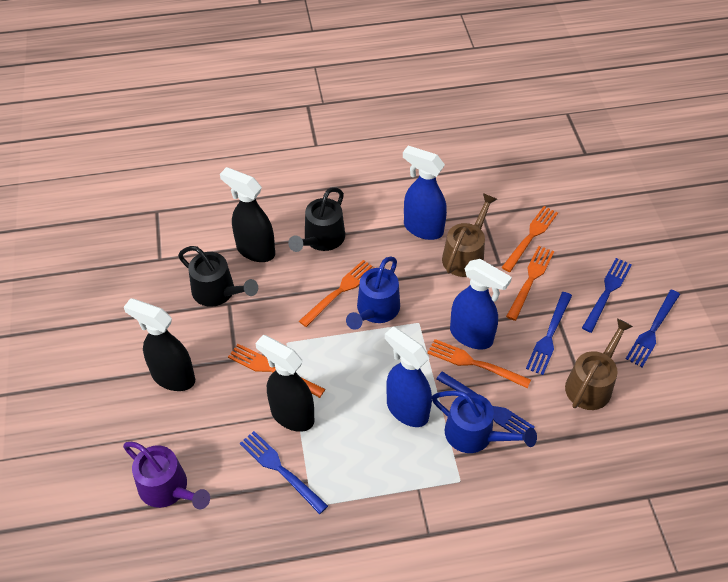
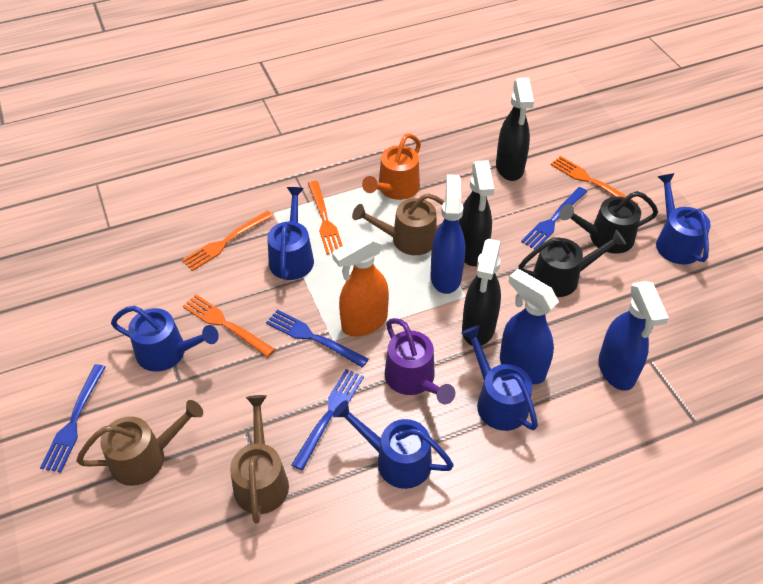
blue fork: 5 -> 4
blue watering can: 2 -> 5
brown watering can: 2 -> 3
orange fork: 5 -> 4
orange spray bottle: 0 -> 1
orange watering can: 0 -> 1

